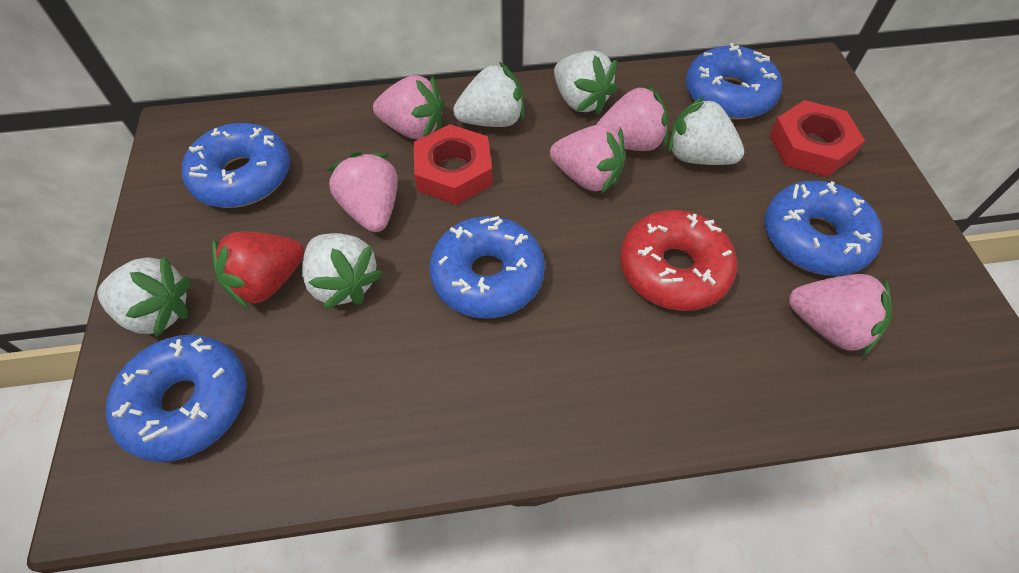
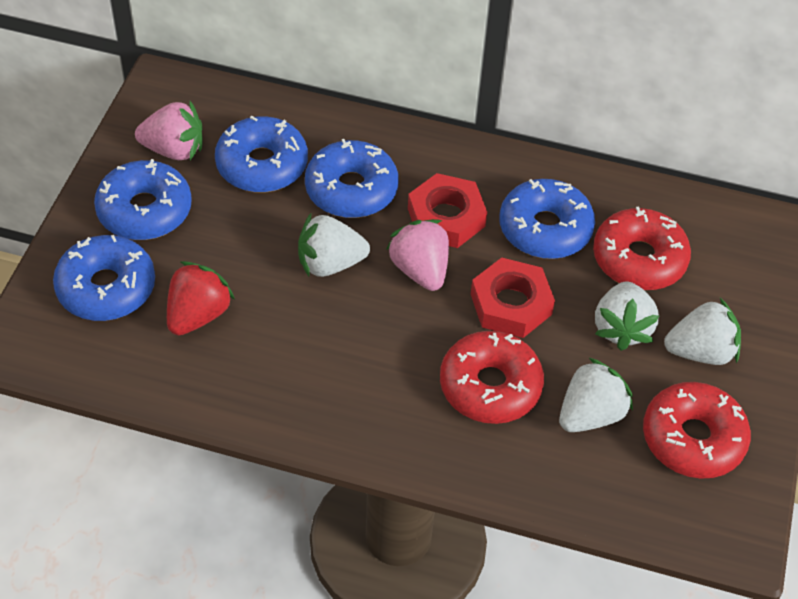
pink strawberry: 5 -> 2
red donut: 1 -> 3
white strawberry: 5 -> 4

